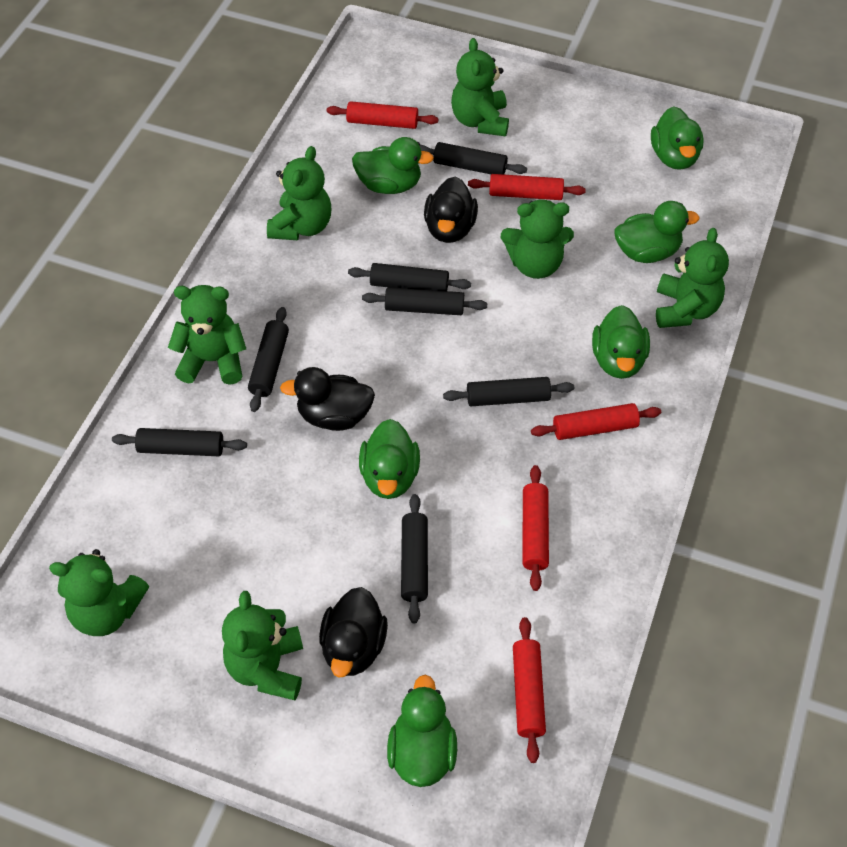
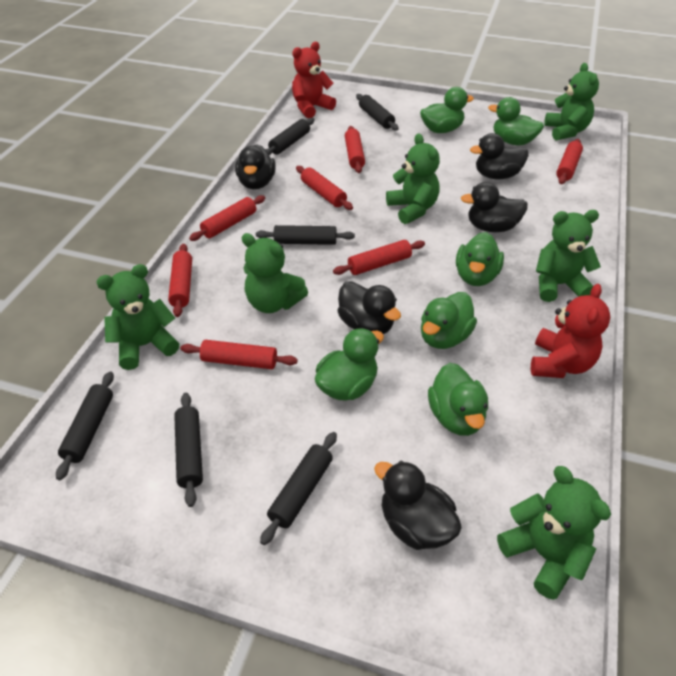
black duck: 3 -> 5
black rolling pin: 7 -> 6
green teddy bear: 7 -> 6
red rolling pin: 5 -> 7
red teddy bear: 0 -> 2

